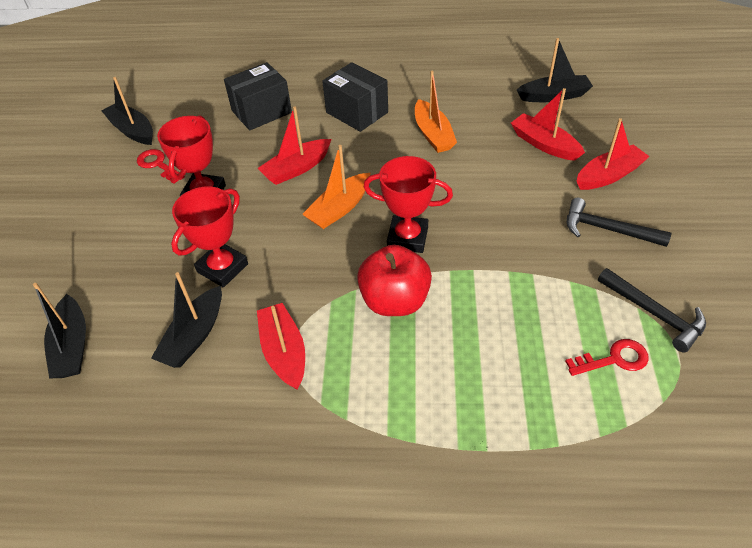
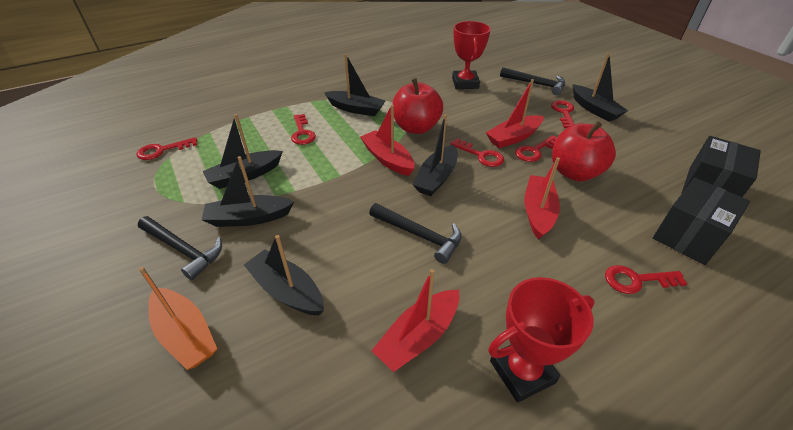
black boat: 4 -> 6
black hammer: 2 -> 3
orange boat: 2 -> 1
red apple: 1 -> 2
red key: 2 -> 6
red trophy: 3 -> 2

